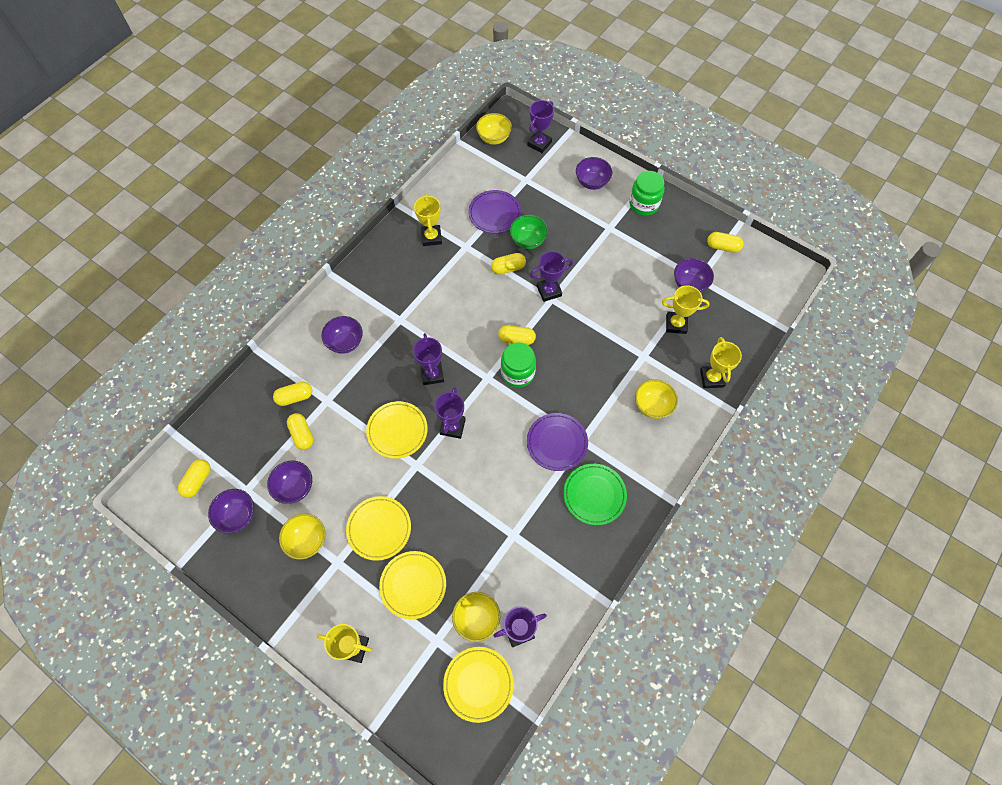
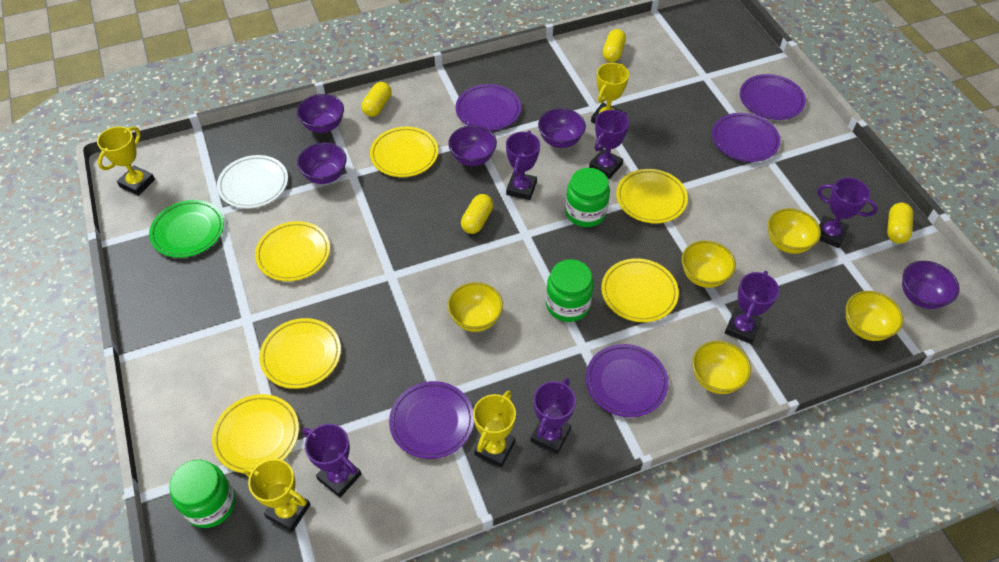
green bowl: 1 -> 0
green jar: 2 -> 3
purple plate: 2 -> 5
purple trophy: 5 -> 6
white plate: 0 -> 1
yellow bowl: 4 -> 5
yellow capsule: 6 -> 4
yellow plate: 4 -> 6

